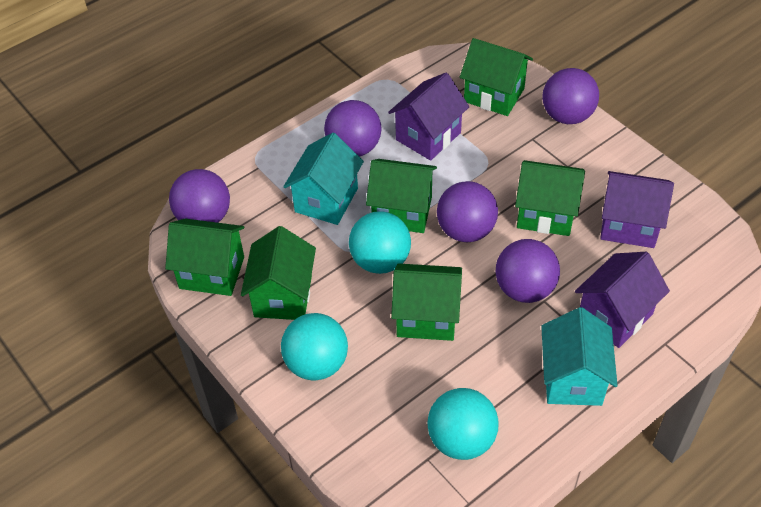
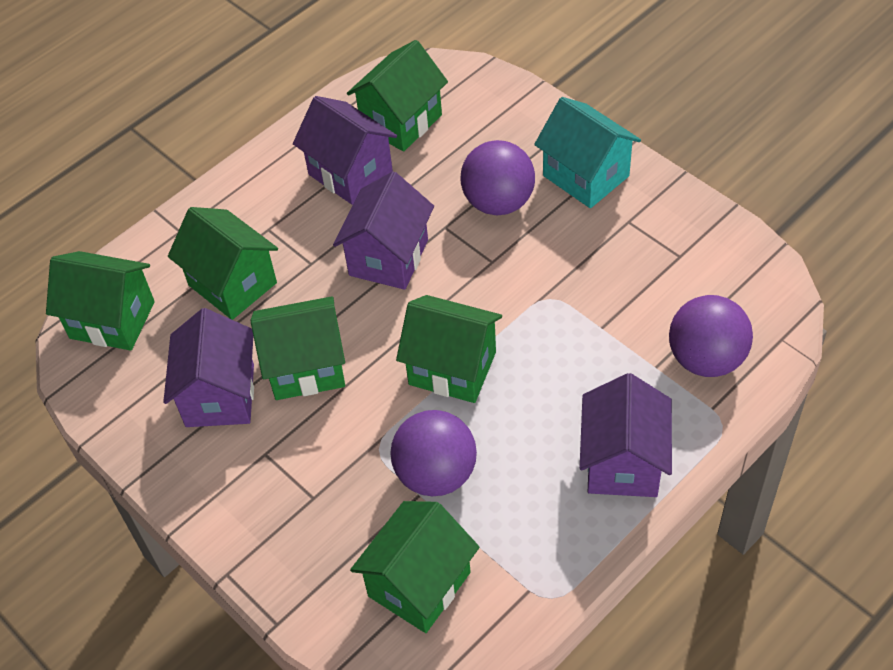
purple ball: 5 -> 3
purple house: 3 -> 4
turquoise ball: 3 -> 0
turquoise house: 2 -> 1

